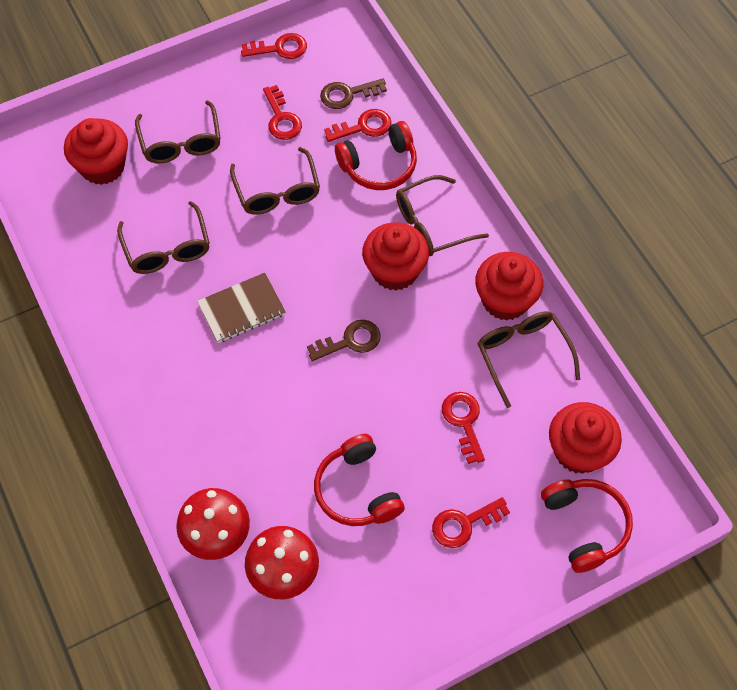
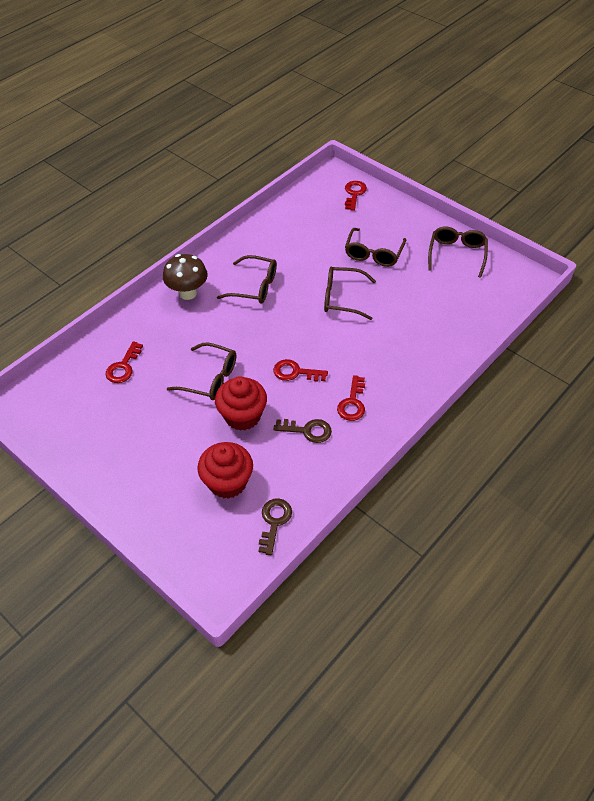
brown mushroom: 0 -> 1
brown notebook: 1 -> 0
red cupcake: 4 -> 2
red headphones: 3 -> 0
red key: 5 -> 4
red mushroom: 2 -> 0

